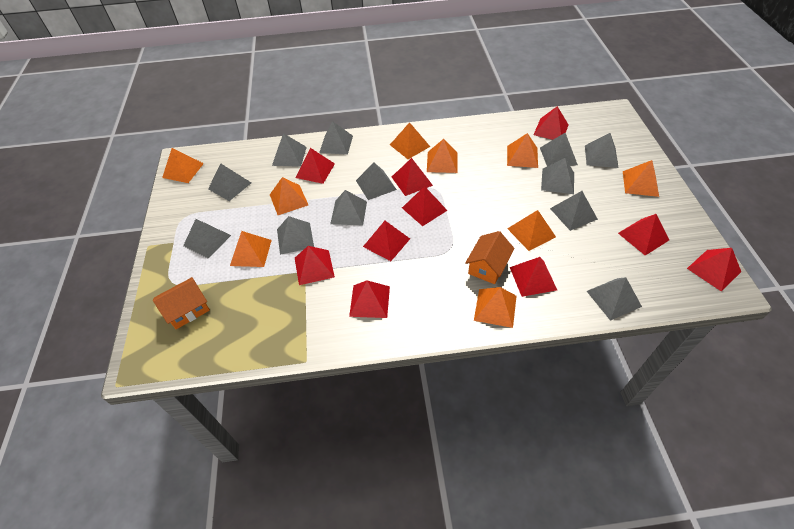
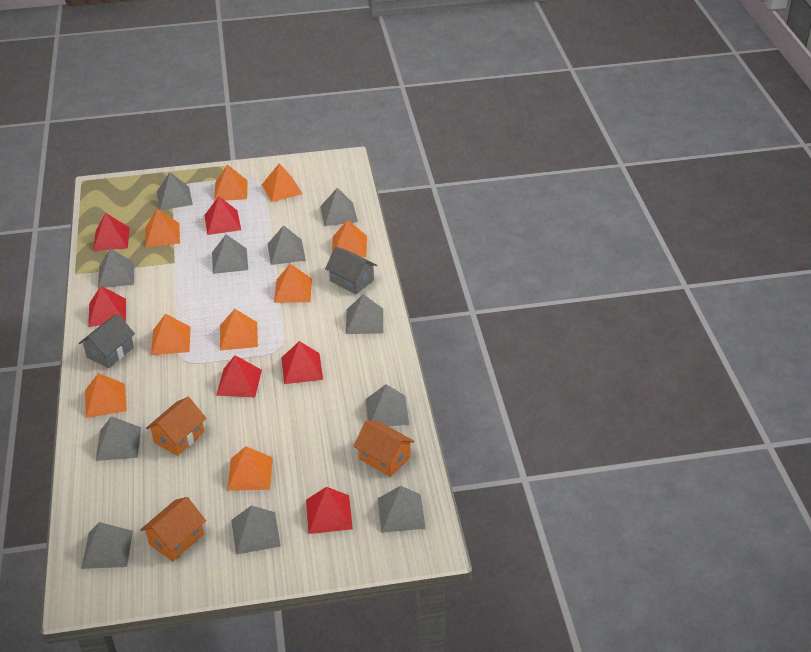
grey house: 0 -> 2
grey pyramid: 12 -> 11
orange house: 2 -> 3
red pyramid: 10 -> 6

